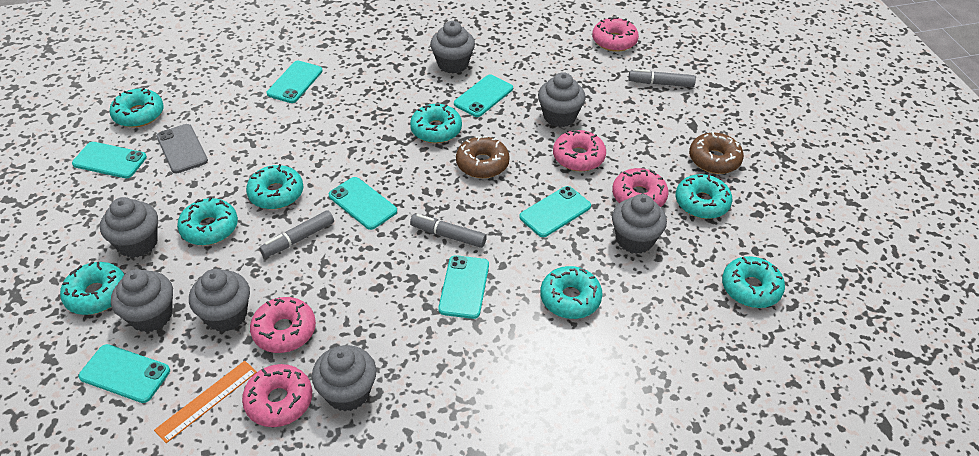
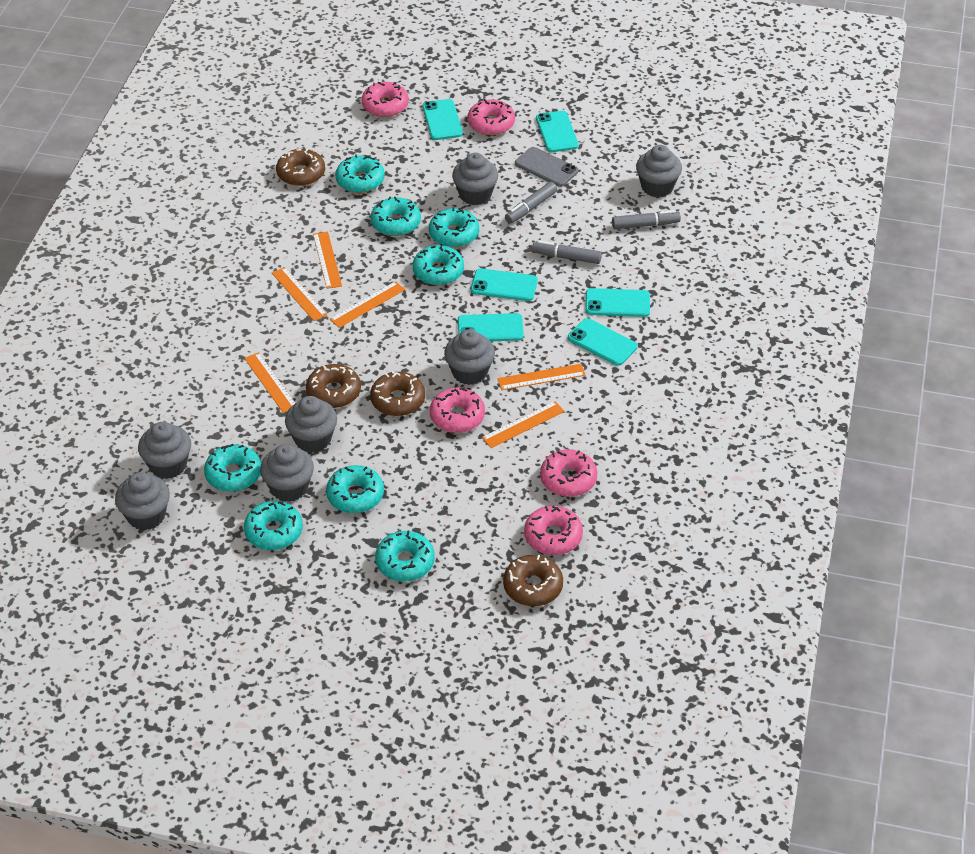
brown donut: 2 -> 4
orange ruler: 1 -> 6
turquoise phone: 7 -> 6

